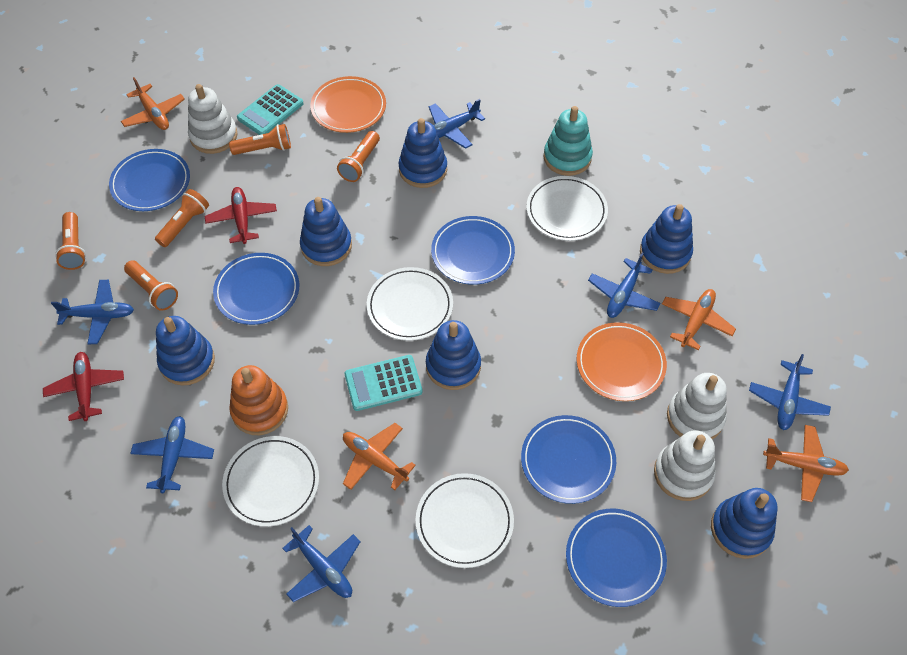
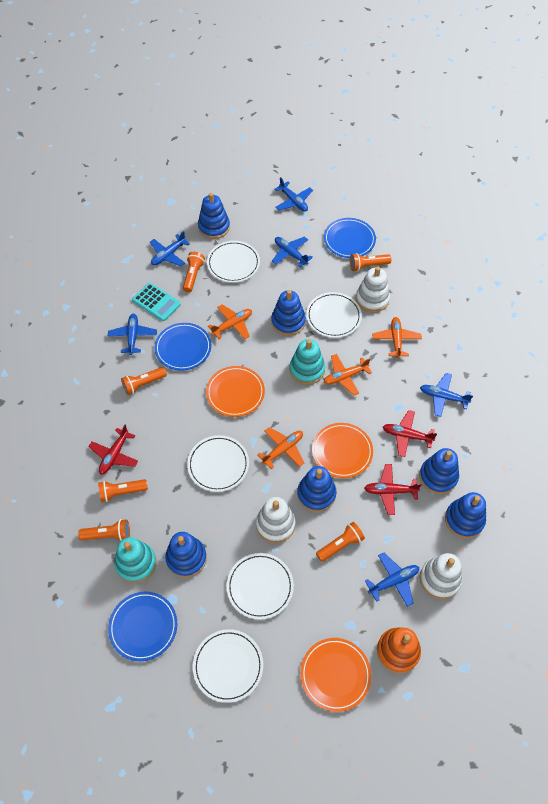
blue plate: 5 -> 3
orange flashlight: 5 -> 6
orange plate: 2 -> 3
red plane: 2 -> 3
turquoise calculator: 2 -> 1
turquoise stacking toy: 1 -> 2
white plate: 4 -> 5

